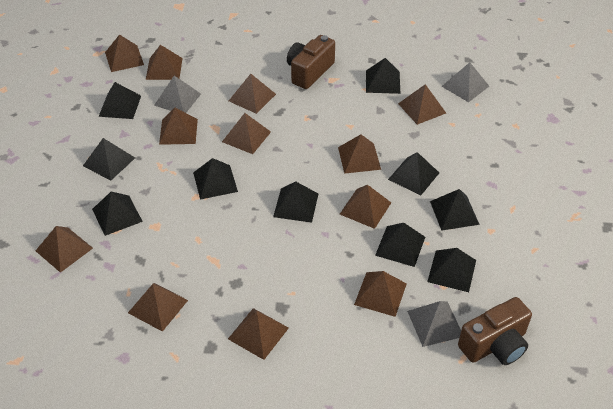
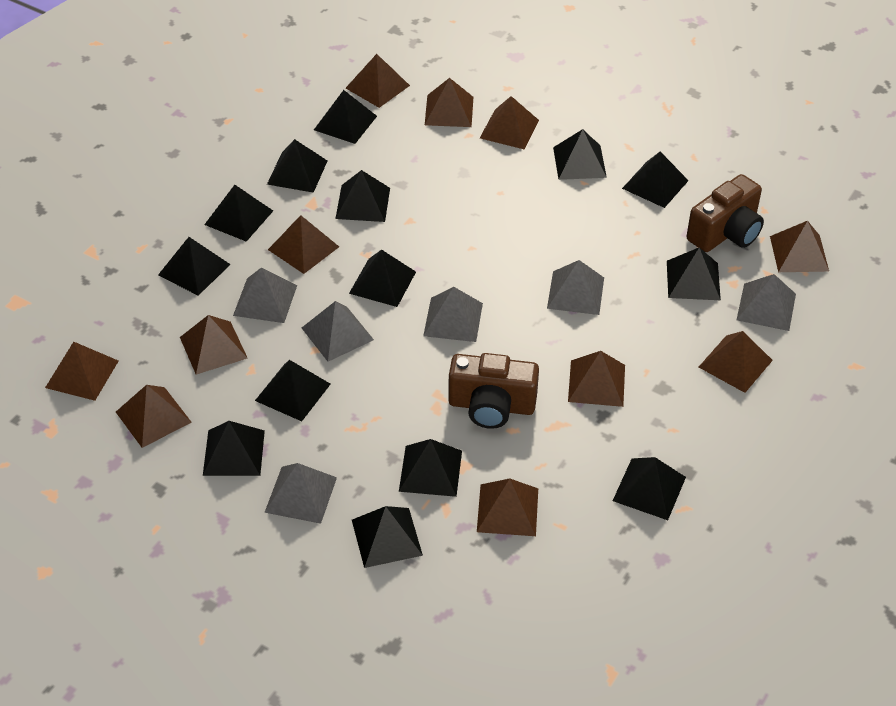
black pyramid: 10 -> 14
brown pyramid: 12 -> 11
grey pyramid: 3 -> 6

